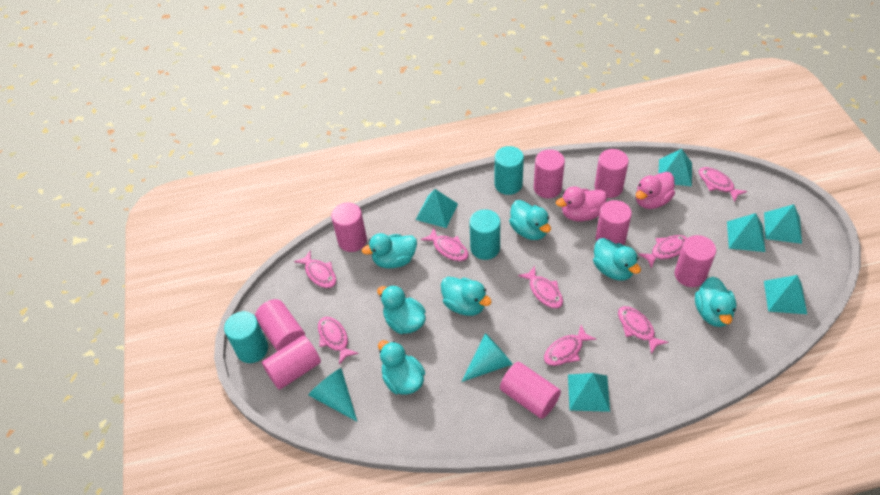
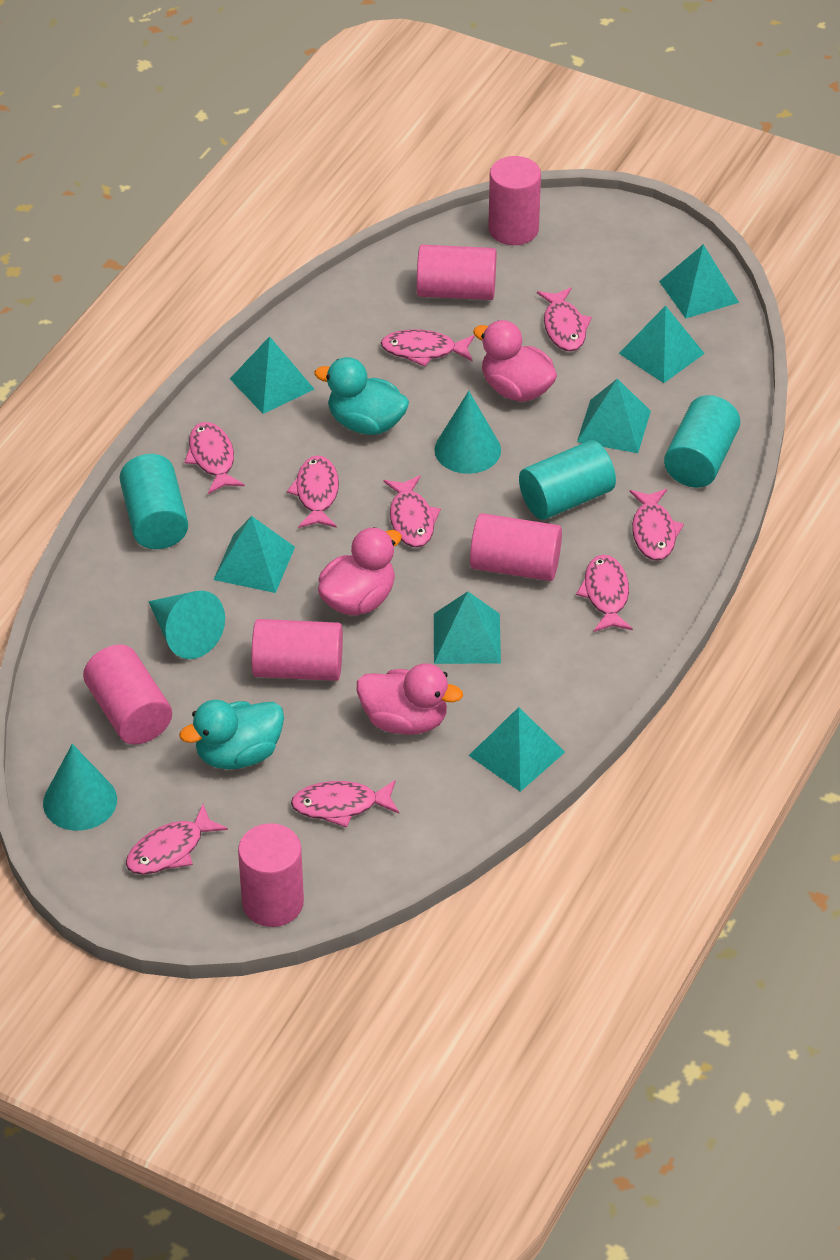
pink cylinder: 8 -> 6
pink duck: 2 -> 3
pink fish: 8 -> 9
turquoise cone: 2 -> 3
turquoise duck: 7 -> 2
turquoise pyramid: 6 -> 7

